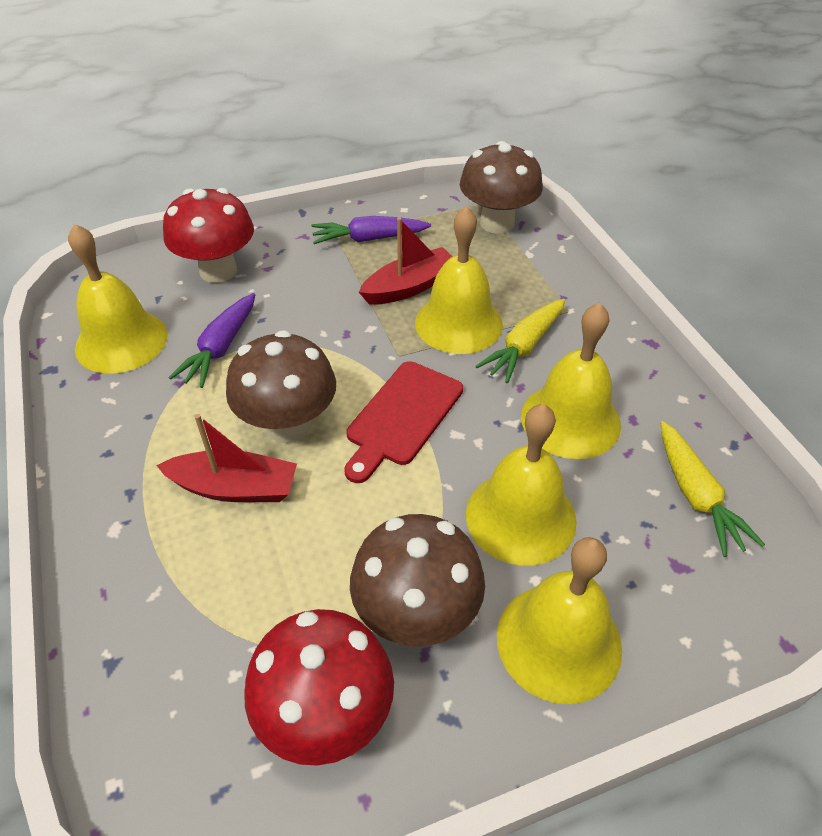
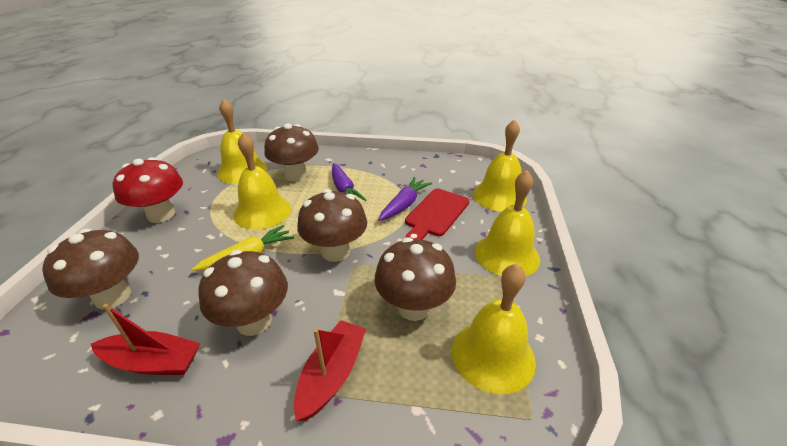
brown mushroom: 3 -> 5
red mushroom: 2 -> 1
yellow carrot: 2 -> 1

